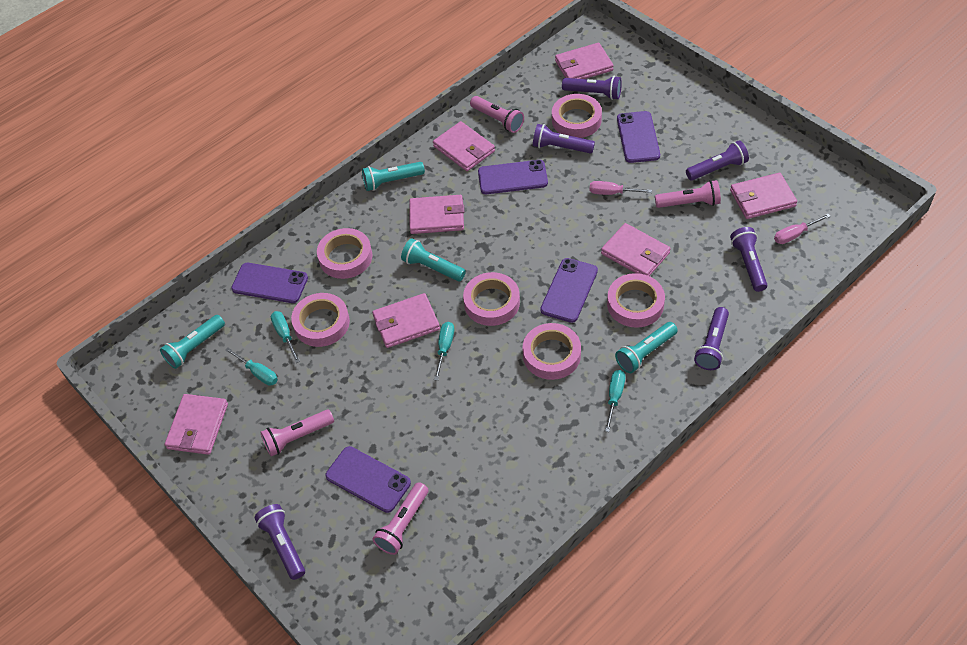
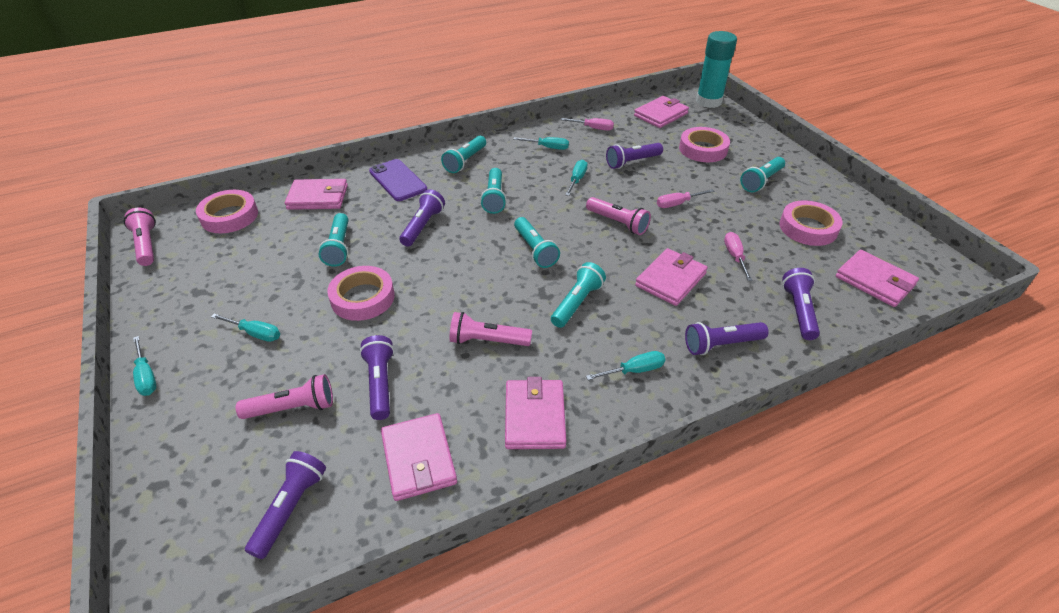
pink screwdriver: 2 -> 3
pink tape: 6 -> 4
pink wallet: 7 -> 6
purple phone: 5 -> 1
turquoise flashlight: 4 -> 6
turquoise glue stick: 0 -> 1
turquoise screwdriver: 4 -> 5

